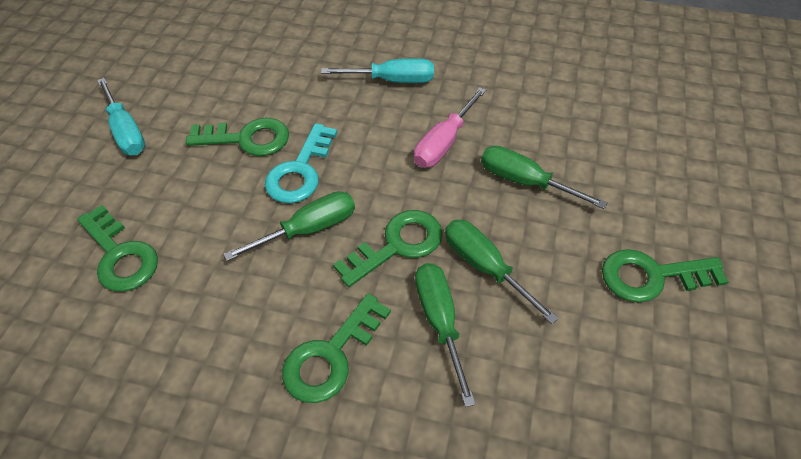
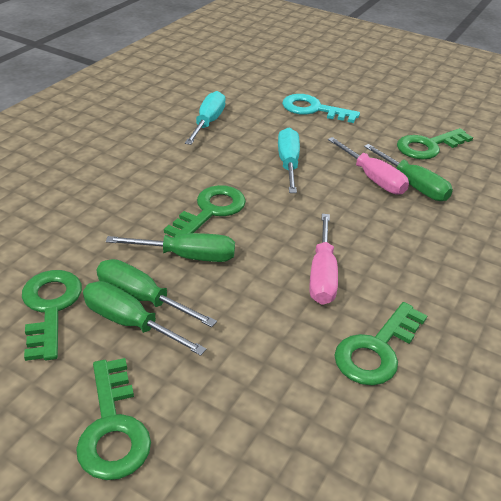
pink screwdriver: 1 -> 2

